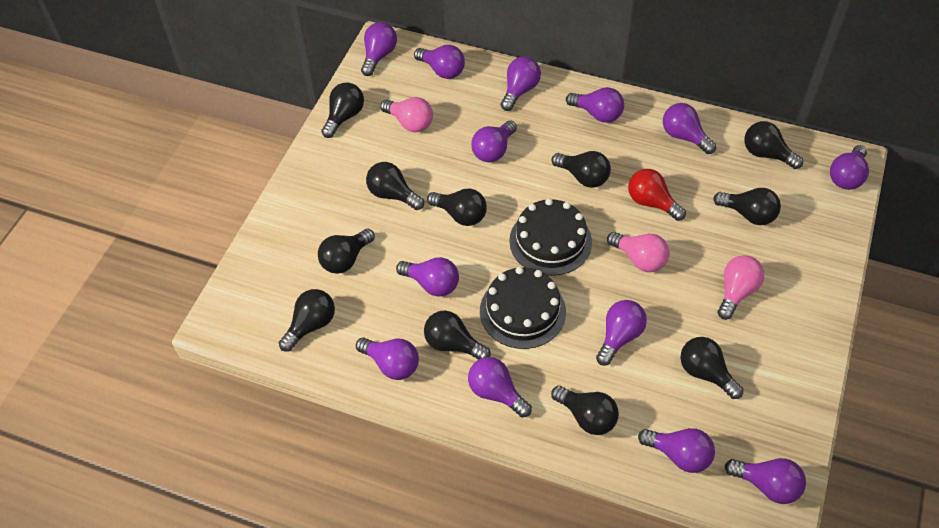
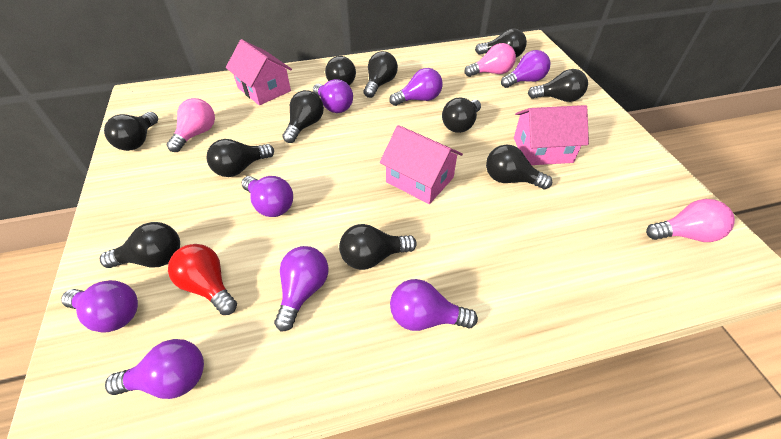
black cake: 2 -> 0
pink house: 0 -> 3
purple light bulb: 13 -> 8

